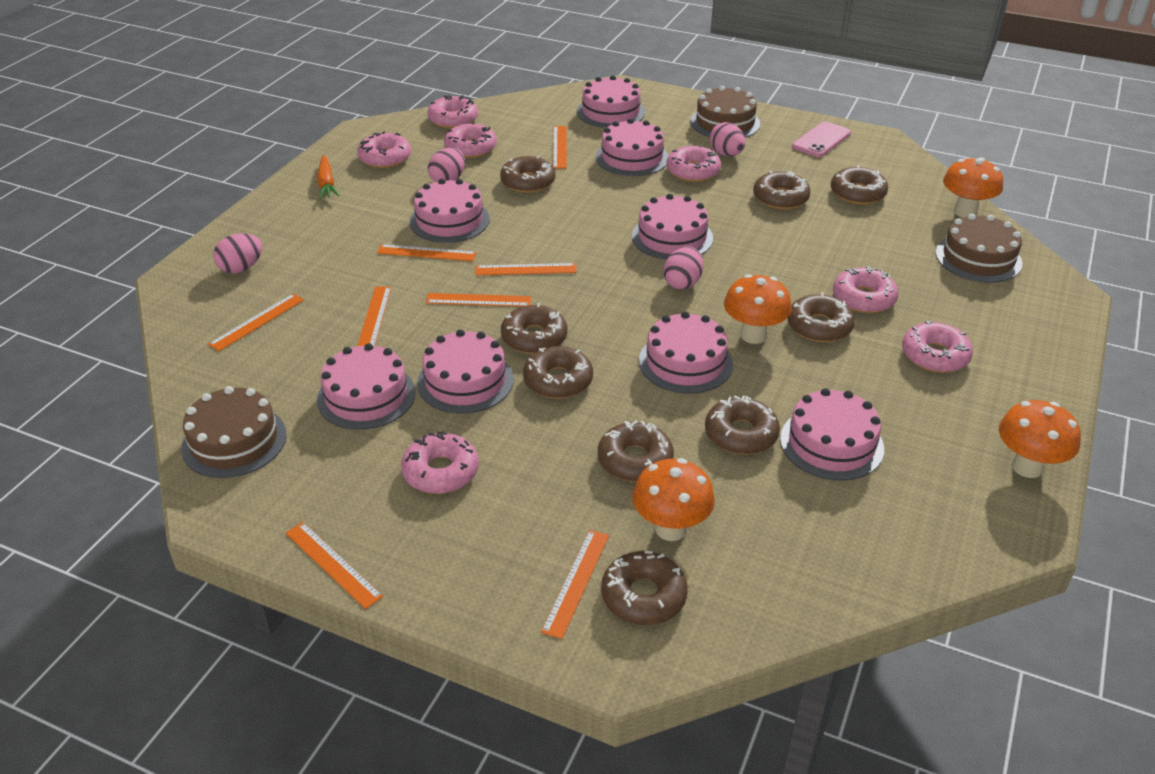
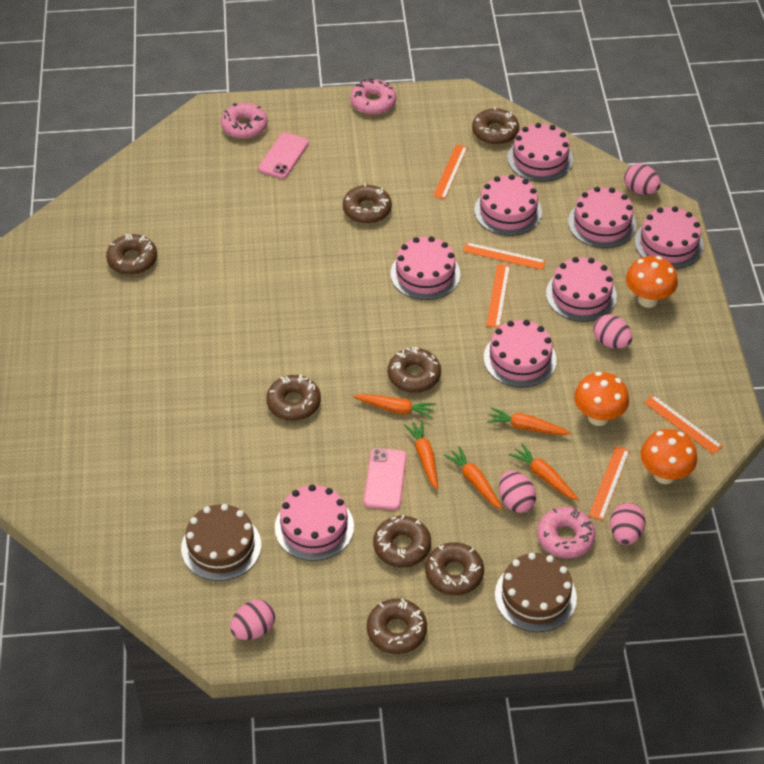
brown cake: 3 -> 2
brown donut: 9 -> 8
orange carrot: 1 -> 5
orange mushroom: 4 -> 3
orange ruler: 8 -> 5
pink donut: 7 -> 3
pink egg: 4 -> 5
pink phone: 1 -> 2

